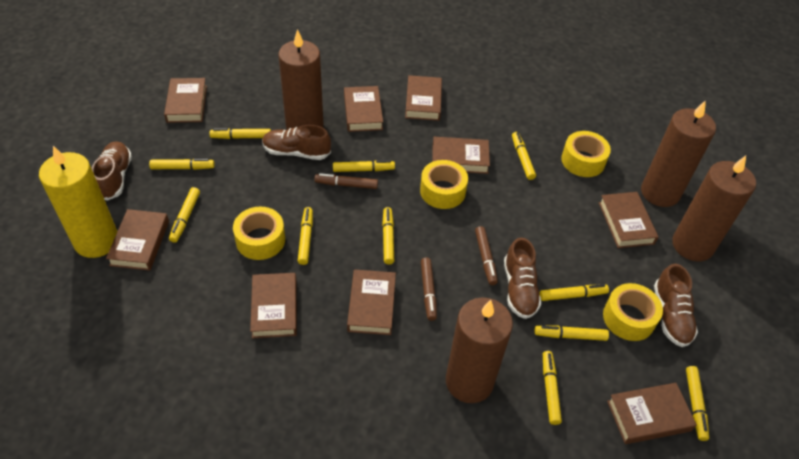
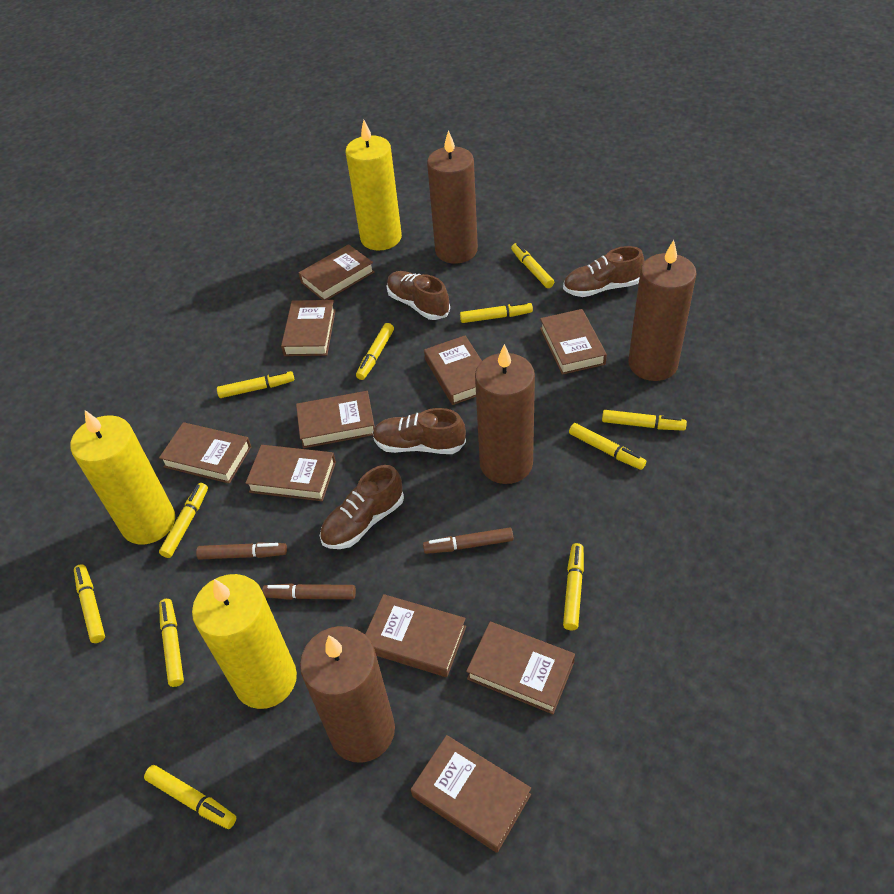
brown book: 9 -> 10
yellow candle: 1 -> 3
yellow tape: 4 -> 0

